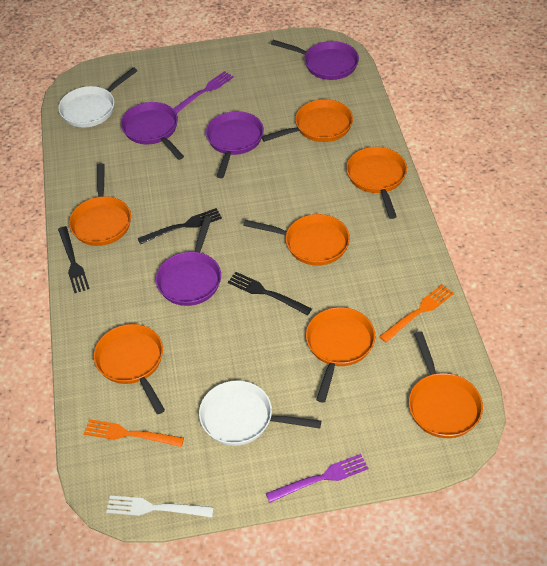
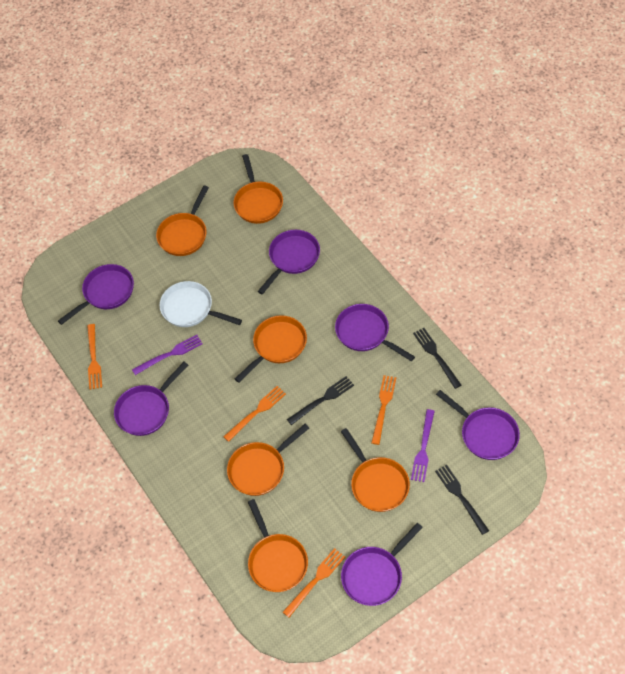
orange fork: 2 -> 4
orange pan: 7 -> 6
purple pan: 4 -> 6
white fork: 1 -> 0
white pan: 2 -> 1

